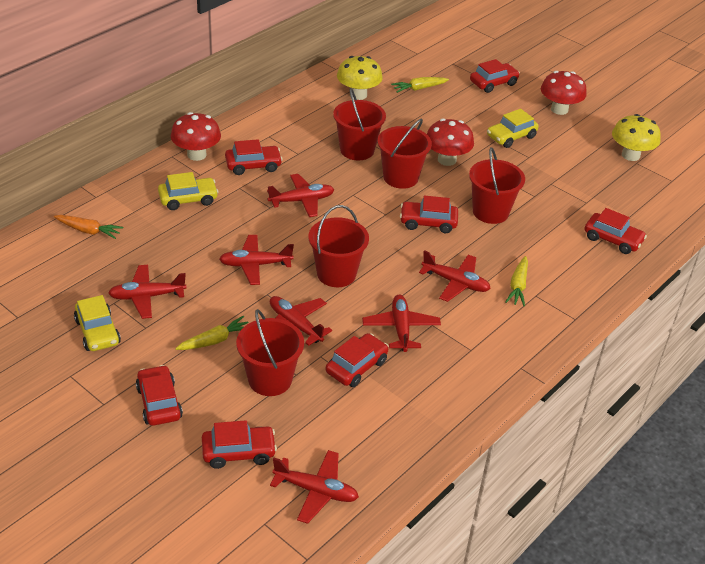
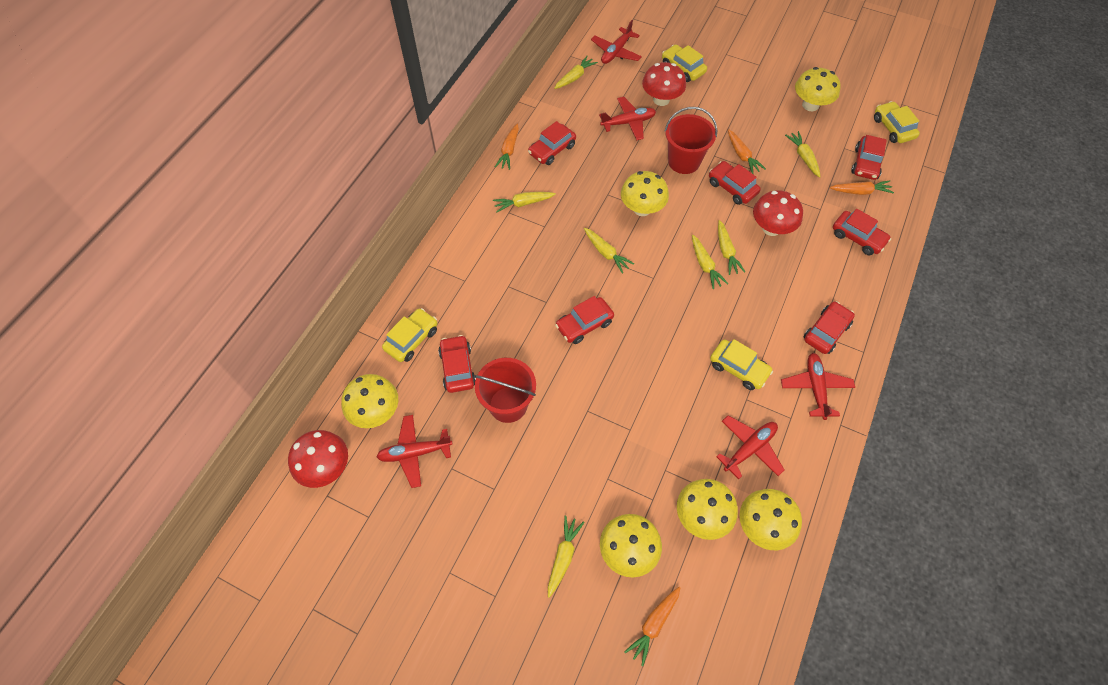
orange carrot: 1 -> 4
red bucket: 5 -> 2
red plane: 7 -> 5
yellow car: 3 -> 4
yellow carrot: 3 -> 7
yellow mushroom: 2 -> 6

